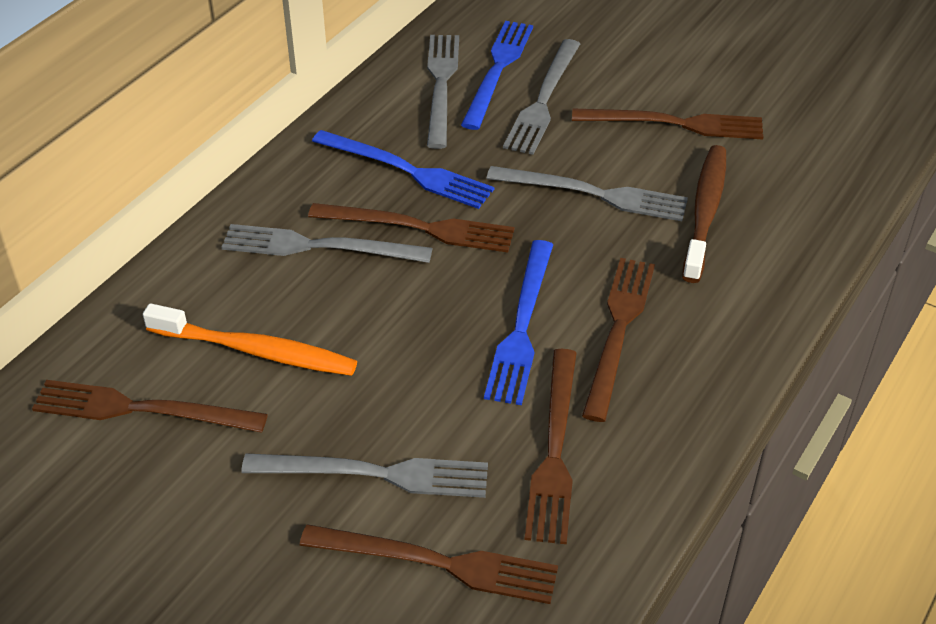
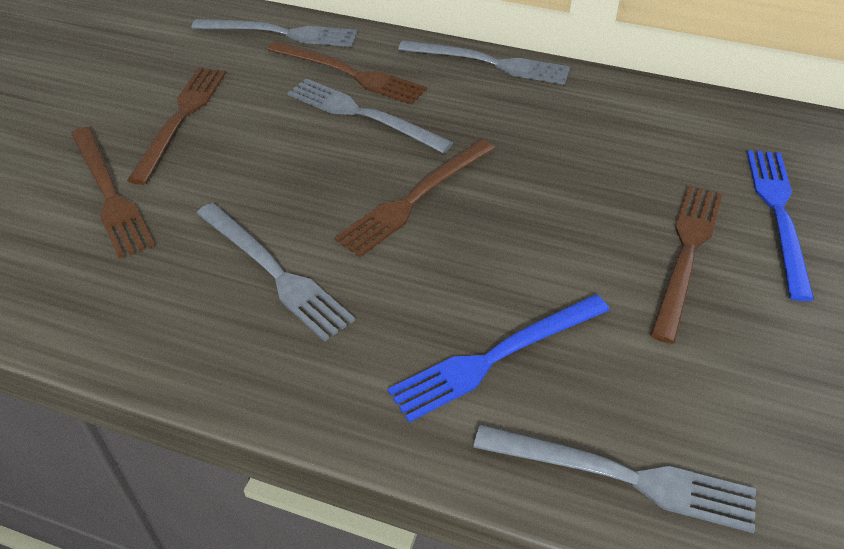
blue fork: 3 -> 2
brown fork: 6 -> 5
brown toothbrush: 1 -> 0
orange toothbrush: 1 -> 0

